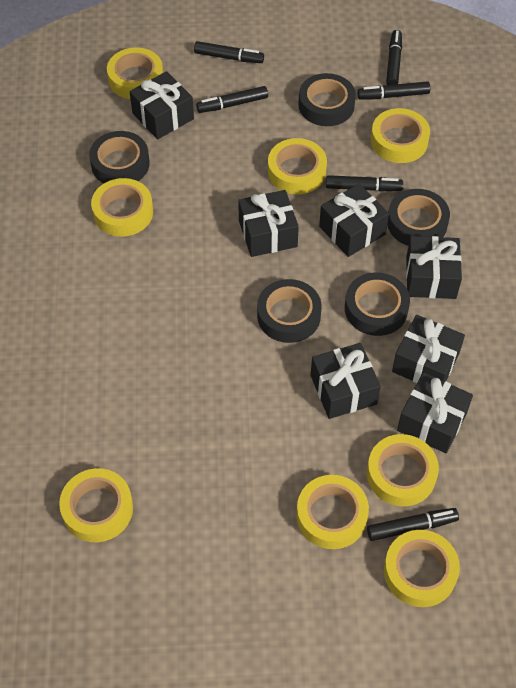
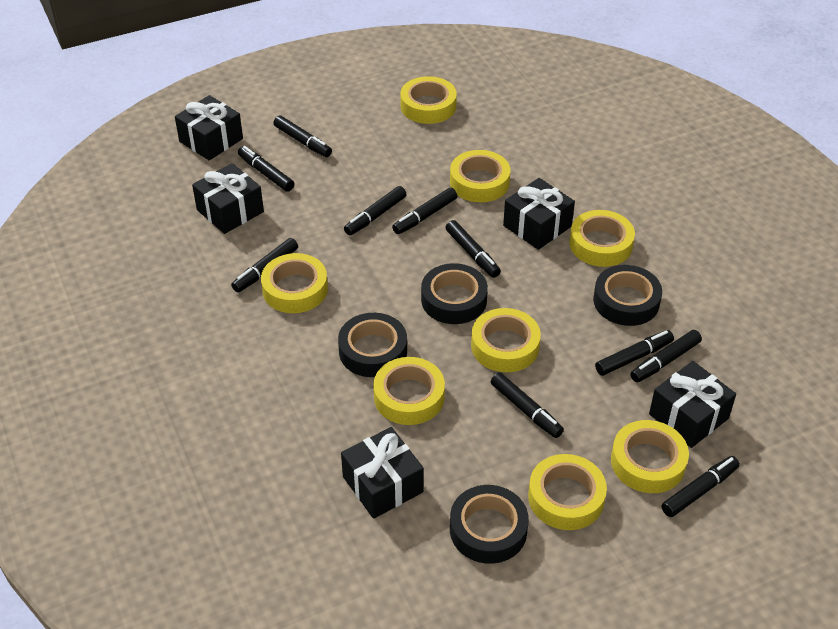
black gift: 7 -> 5
black marker: 6 -> 10
black tape: 5 -> 4

